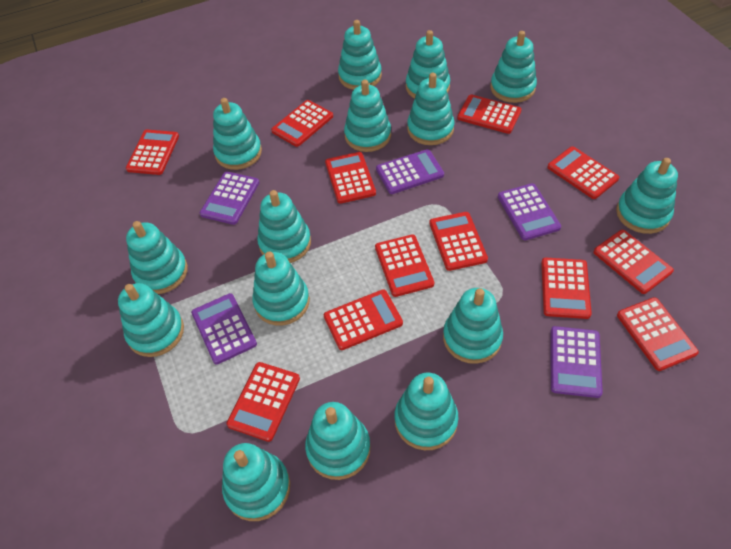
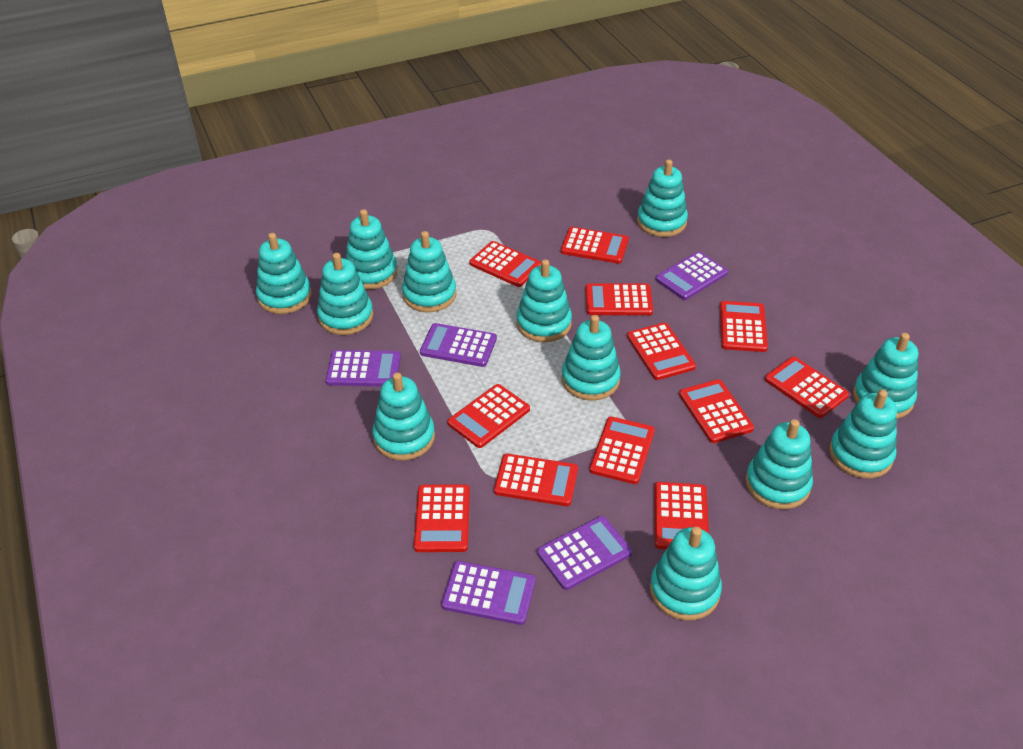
turquoise stacking toy: 15 -> 12

